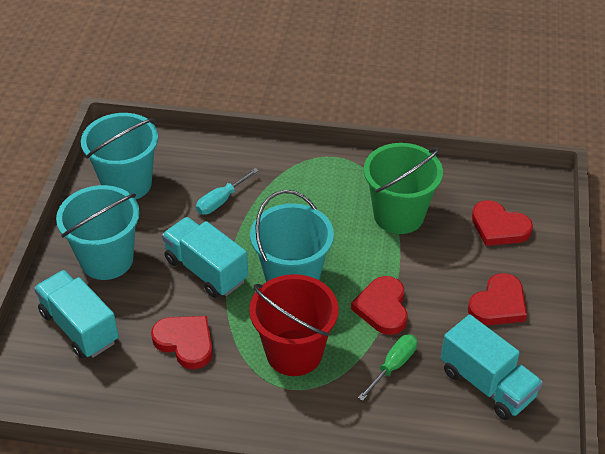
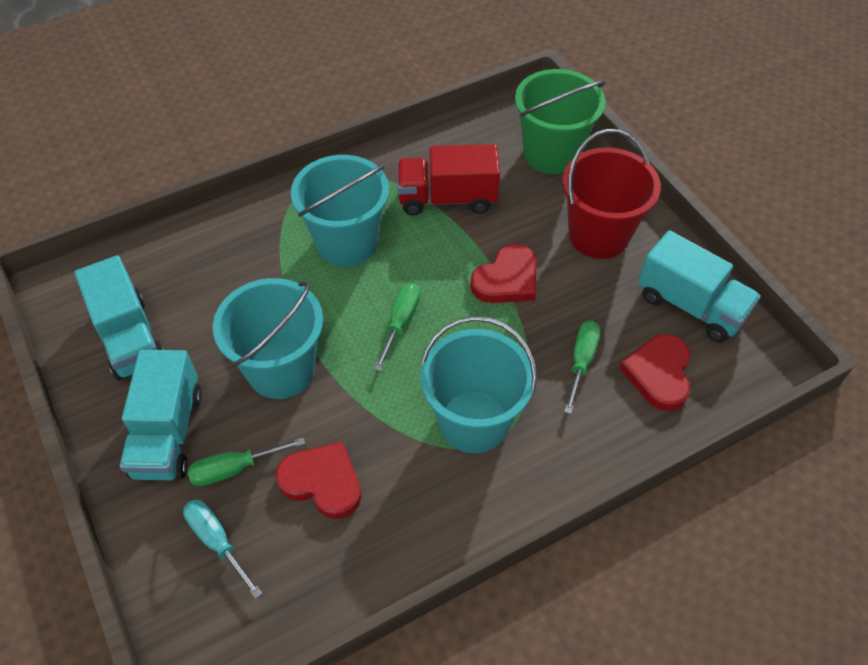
green screwdriver: 1 -> 3
red heart: 4 -> 3
red truck: 0 -> 1

